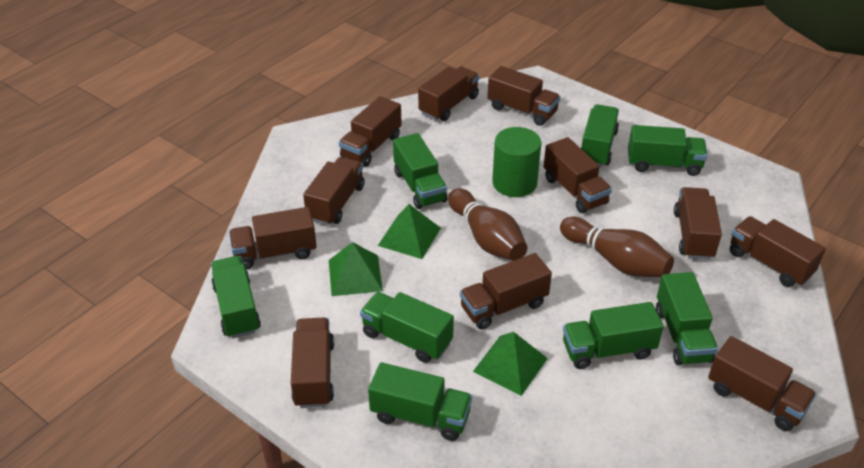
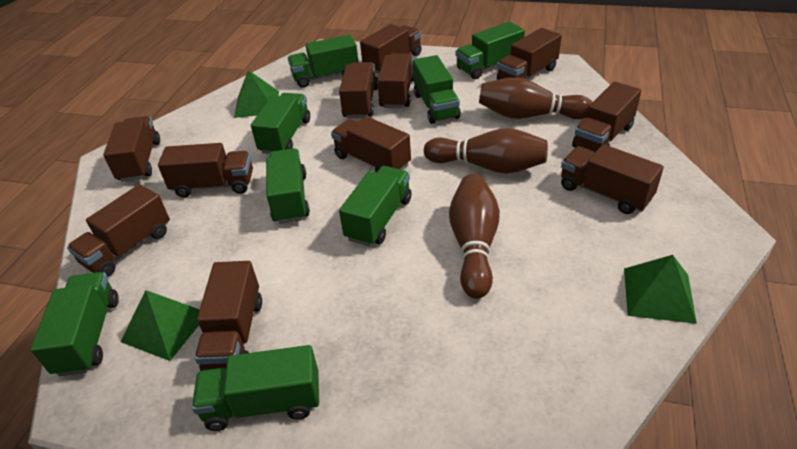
brown bowling pin: 2 -> 3
green cylinder: 1 -> 0

